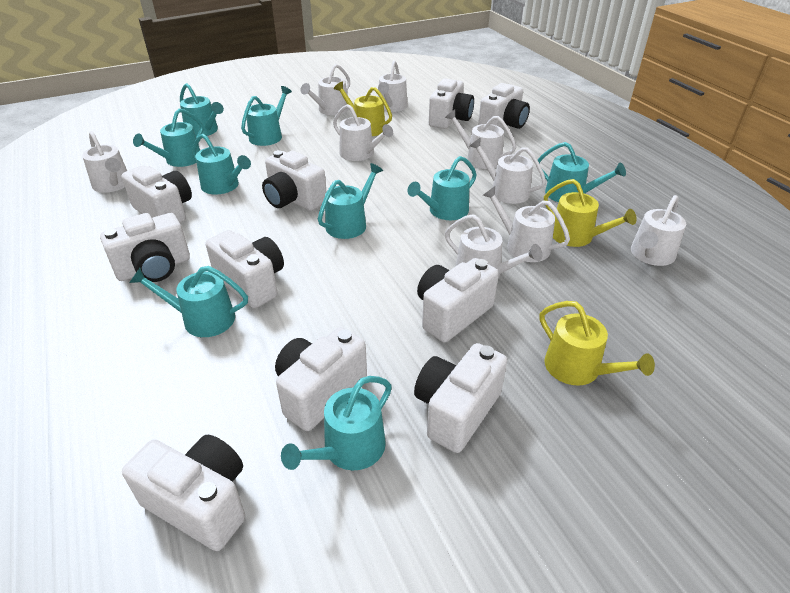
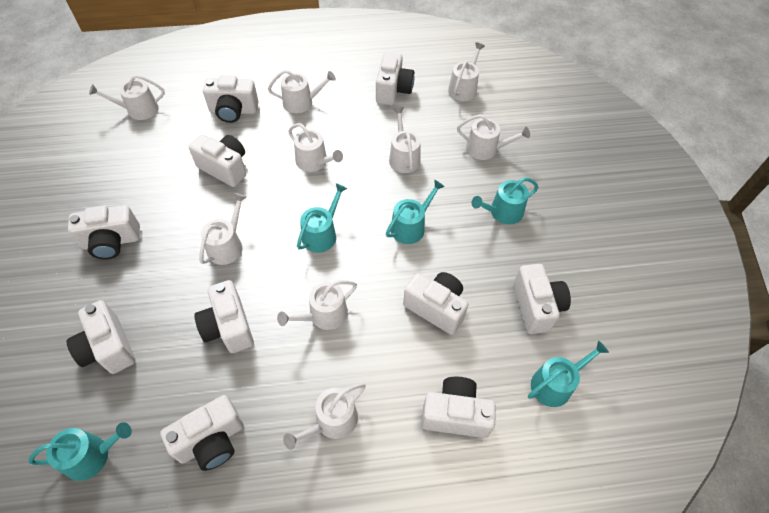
turquoise watering can: 9 -> 5
yellow watering can: 3 -> 0

